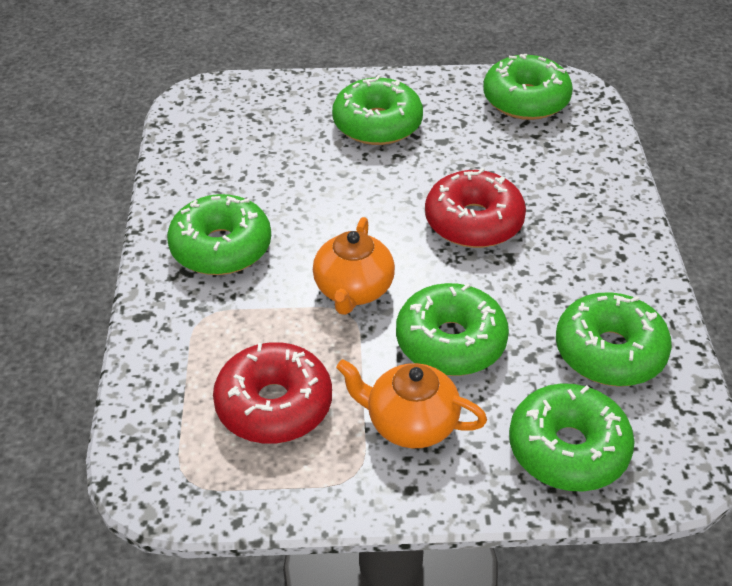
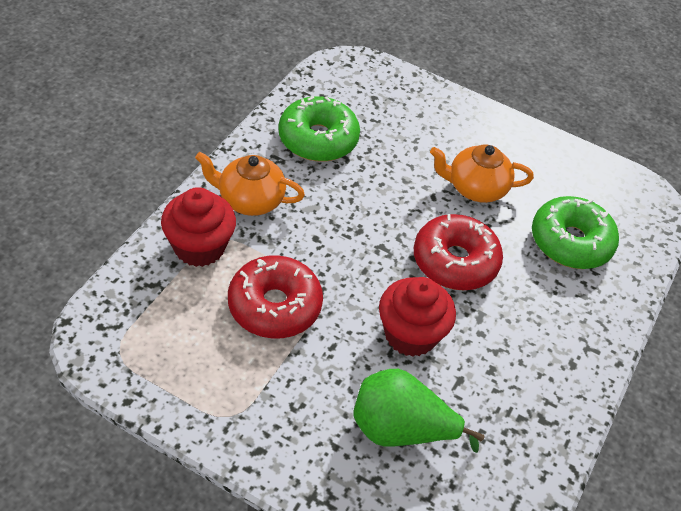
green donut: 6 -> 2
green pear: 0 -> 1
red cupcake: 0 -> 2

